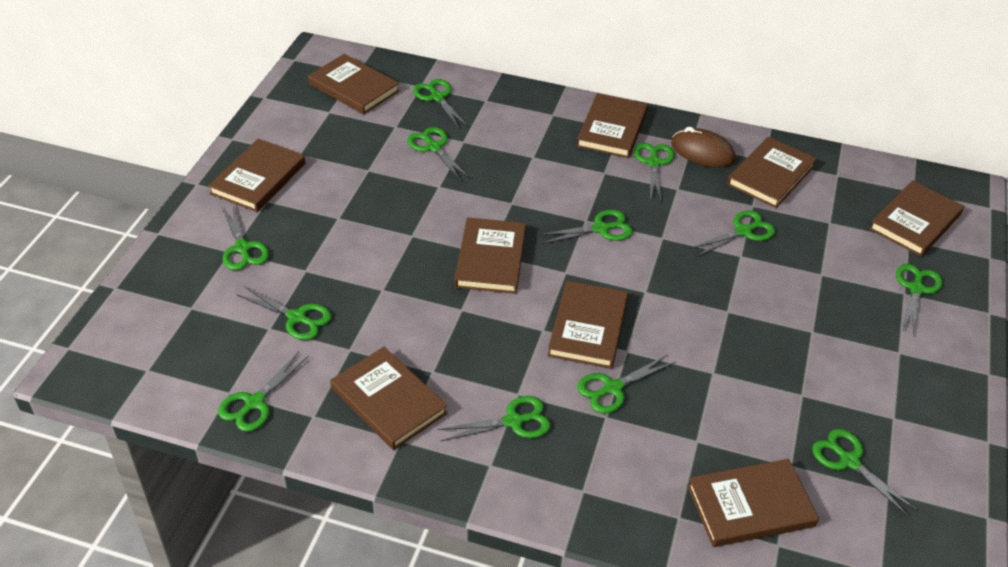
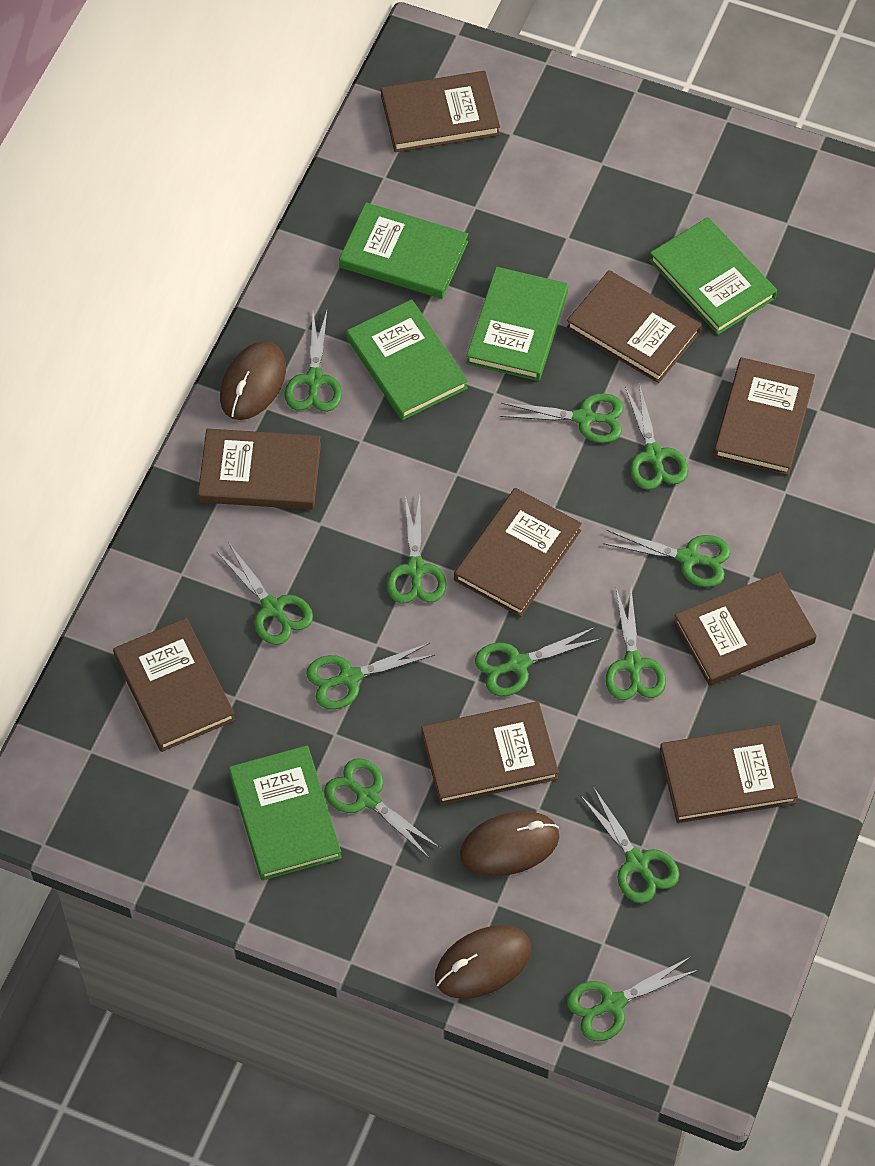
brown mouse: 1 -> 3
green book: 0 -> 5

